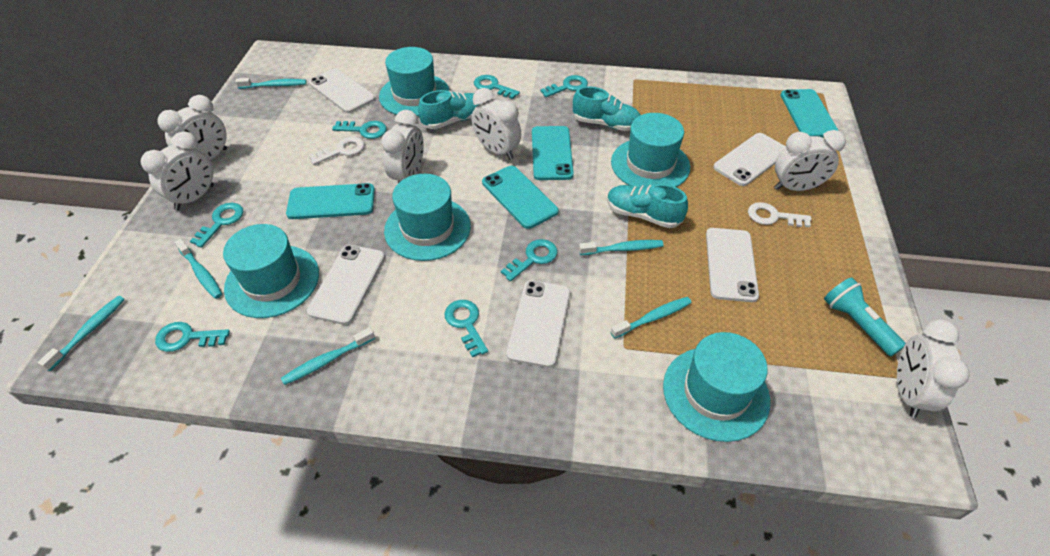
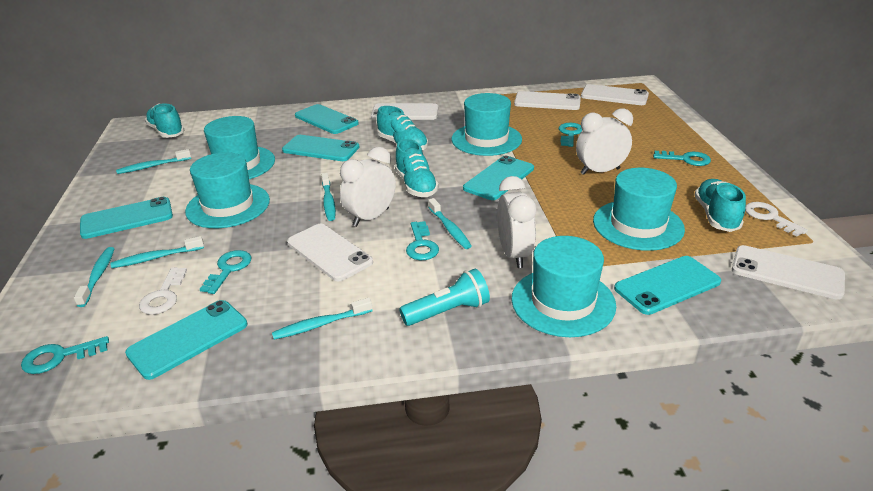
turquoise key: 7 -> 5
turquoise phone: 4 -> 6
turquoise shoe: 3 -> 4
white clock: 6 -> 3

